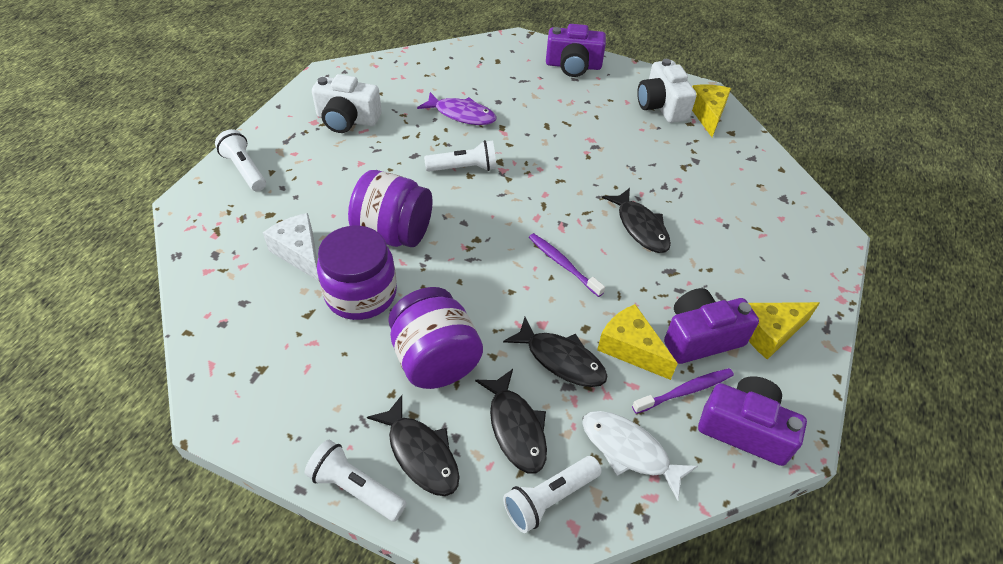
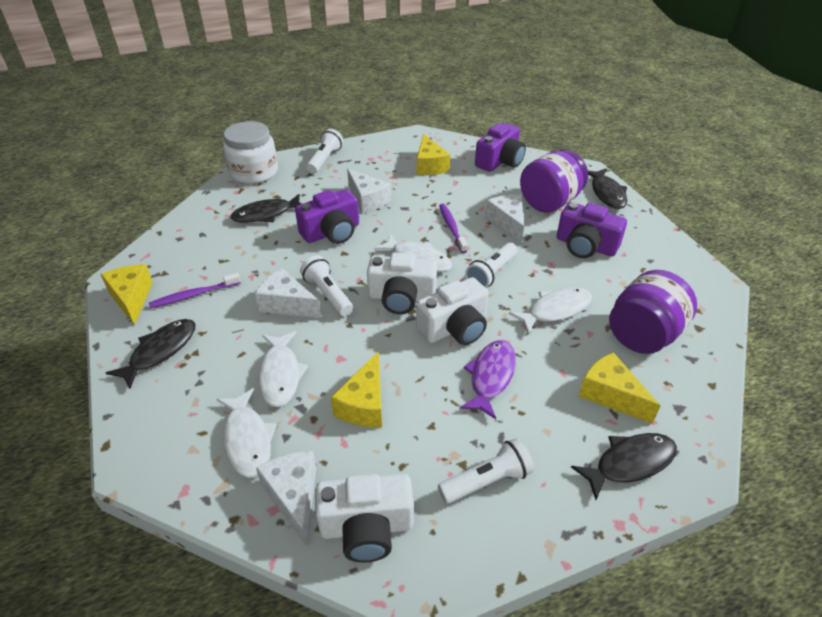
purple jar: 3 -> 2
white camera: 2 -> 3
white cheese: 1 -> 4
white fish: 1 -> 4
white jar: 0 -> 1
yellow cheese: 3 -> 4

